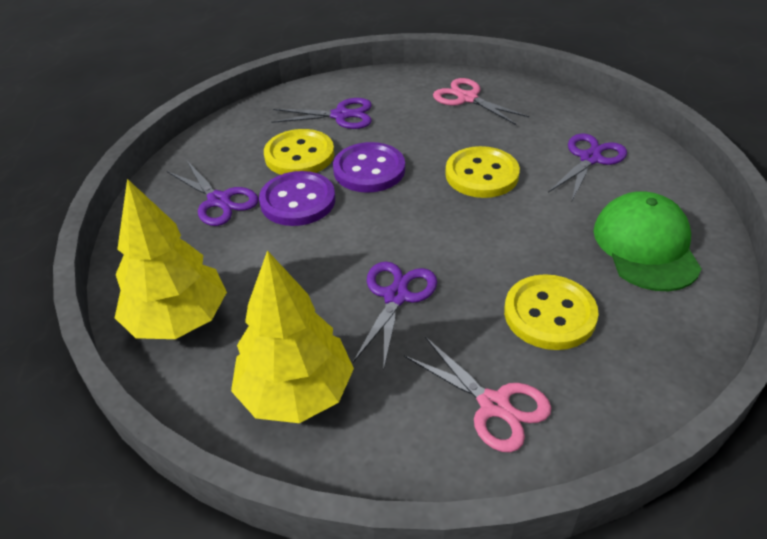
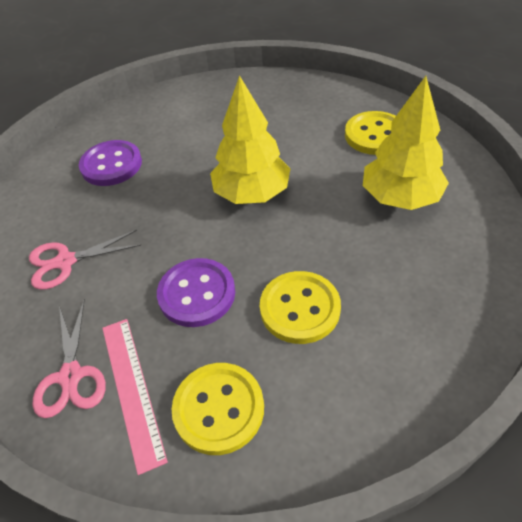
green cap: 1 -> 0
pink ruler: 0 -> 1
purple scissors: 4 -> 0

